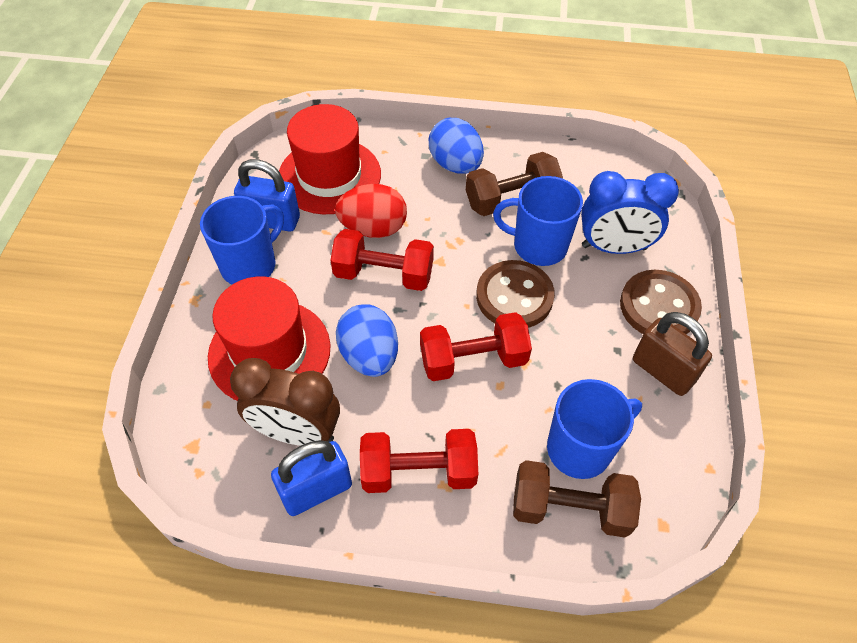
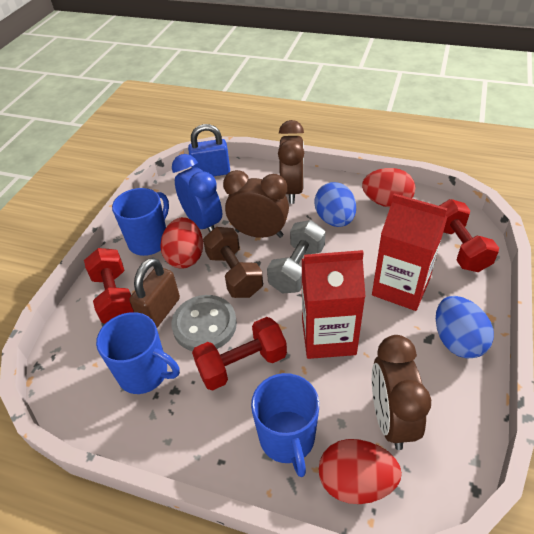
blue padlock: 2 -> 1
brown button: 2 -> 0
brown clock: 1 -> 3
brown dumbbell: 2 -> 1
grey button: 0 -> 1
grey dumbbell: 0 -> 1
red carton: 0 -> 2
red egg: 1 -> 3
red hat: 2 -> 0

